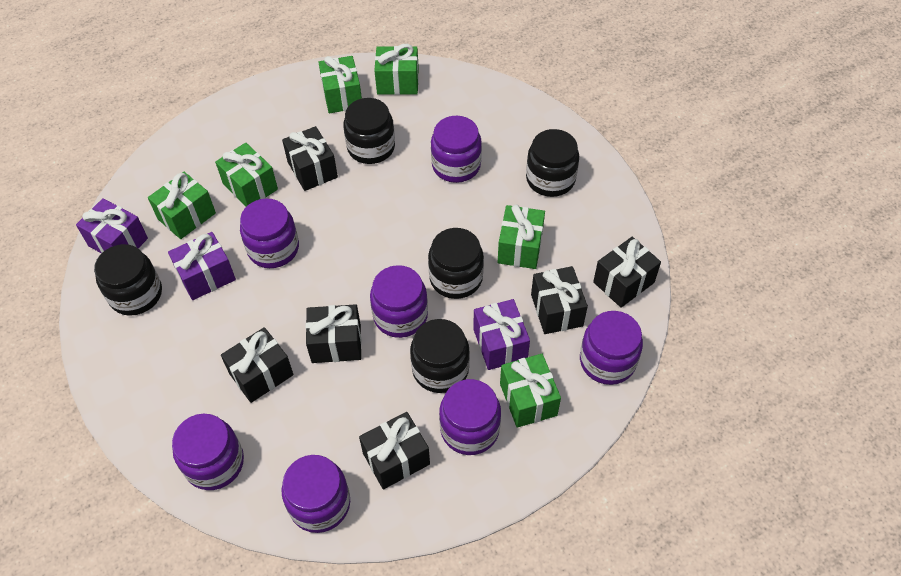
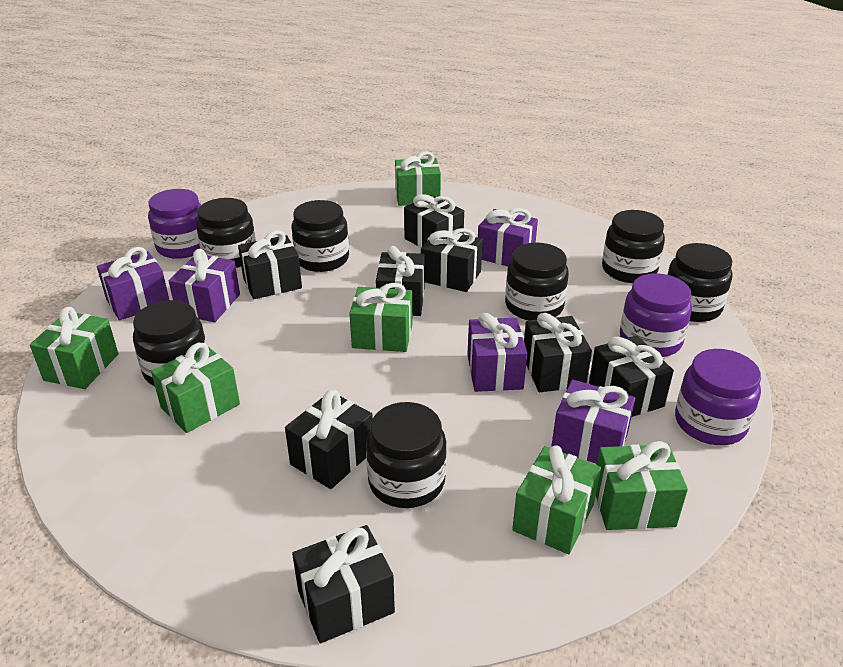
black gift: 6 -> 8
black jar: 5 -> 7
purple gift: 3 -> 5
purple jar: 7 -> 3

